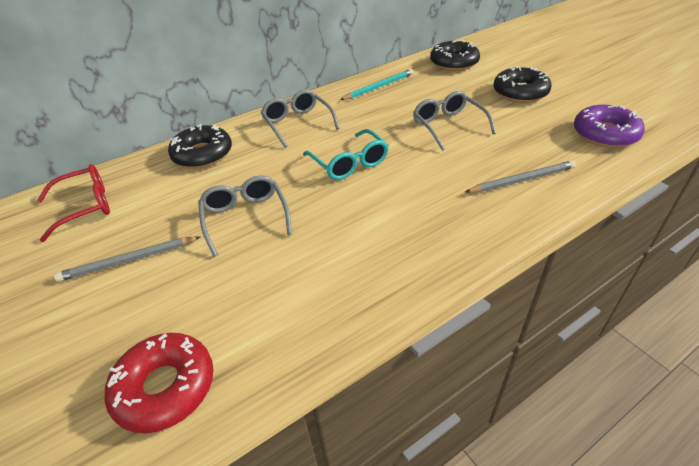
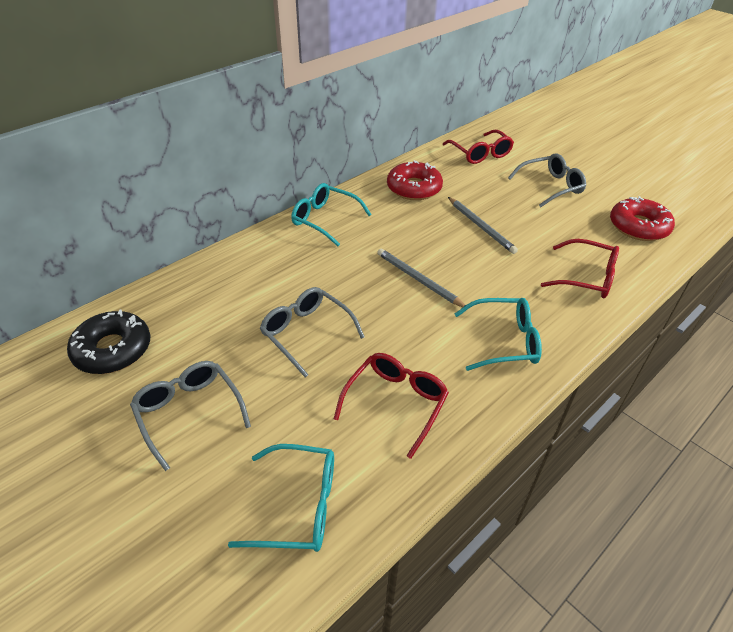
black donut: 3 -> 1
purple donut: 1 -> 0
red donut: 1 -> 2
red glasses: 1 -> 3
turquoise glasses: 1 -> 3
turquoise pencil: 1 -> 0

